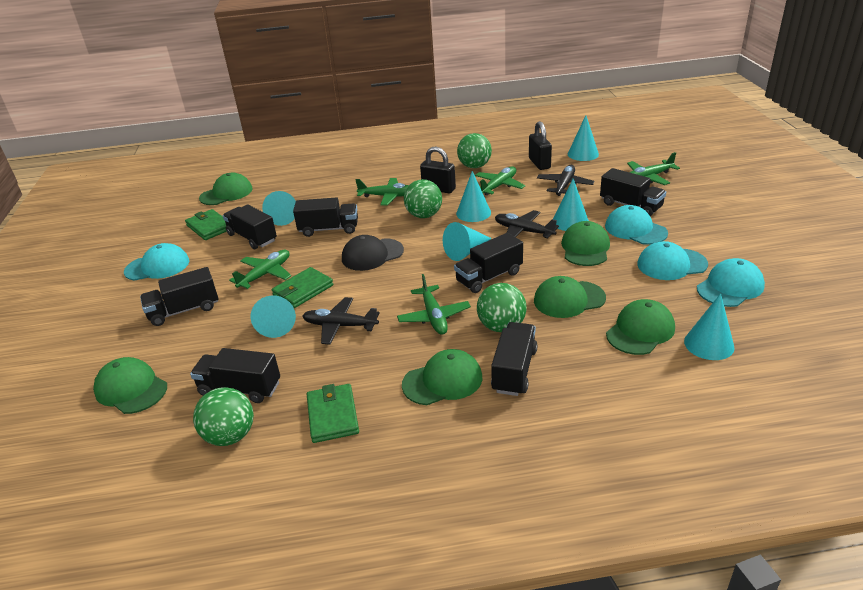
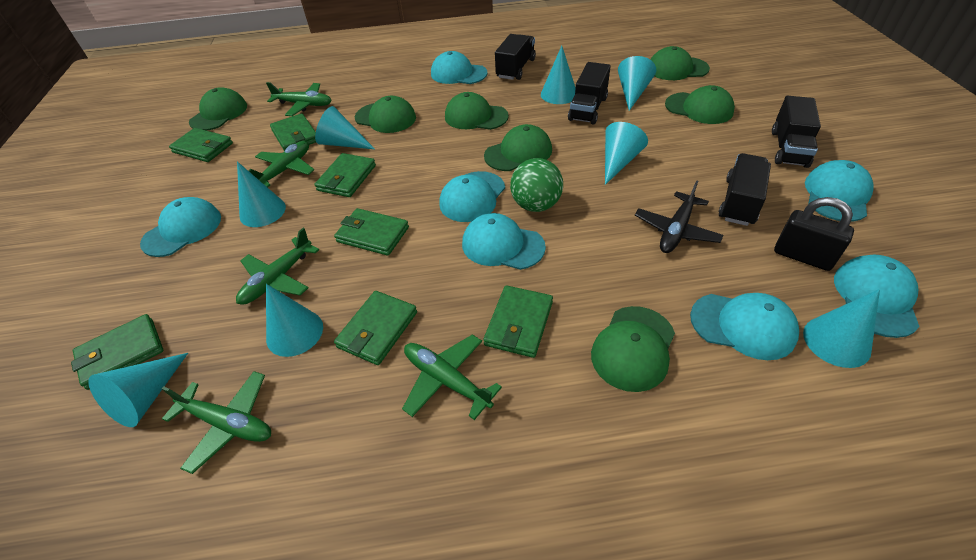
black cap: 1 -> 0
black padlock: 2 -> 1
black plane: 3 -> 1
black truck: 7 -> 4
green ball: 4 -> 1
green cap: 6 -> 7
green wallet: 3 -> 7
turquoise cap: 4 -> 7
turquoise cone: 7 -> 8

